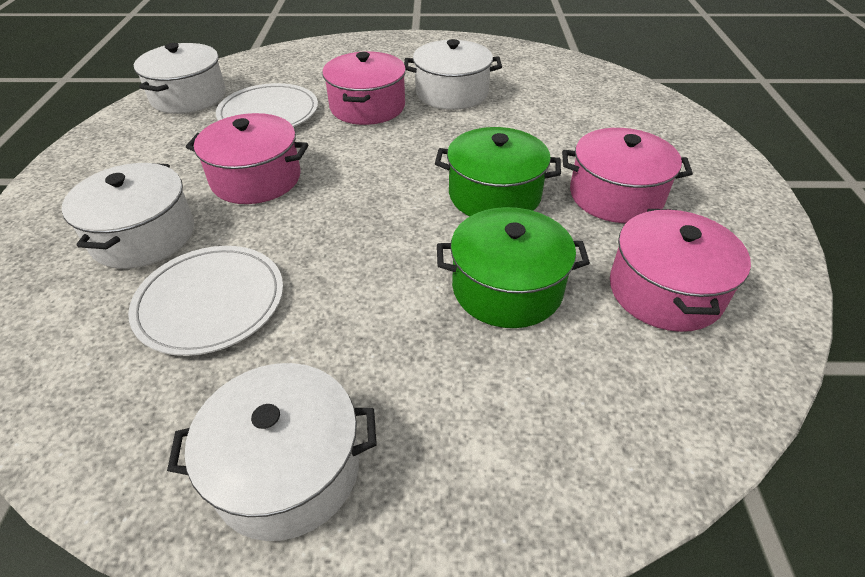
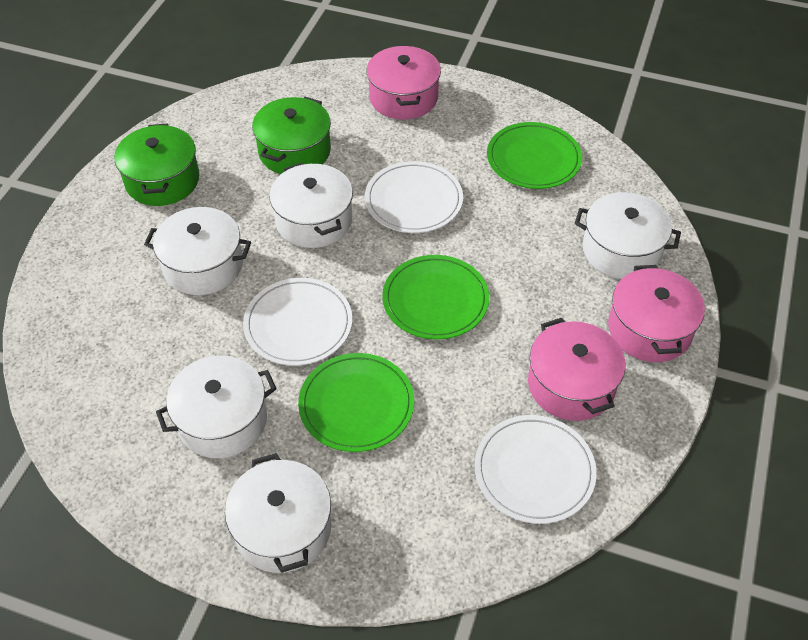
green plate: 0 -> 3
pink pot: 4 -> 3
white plate: 2 -> 3
white pot: 4 -> 5

